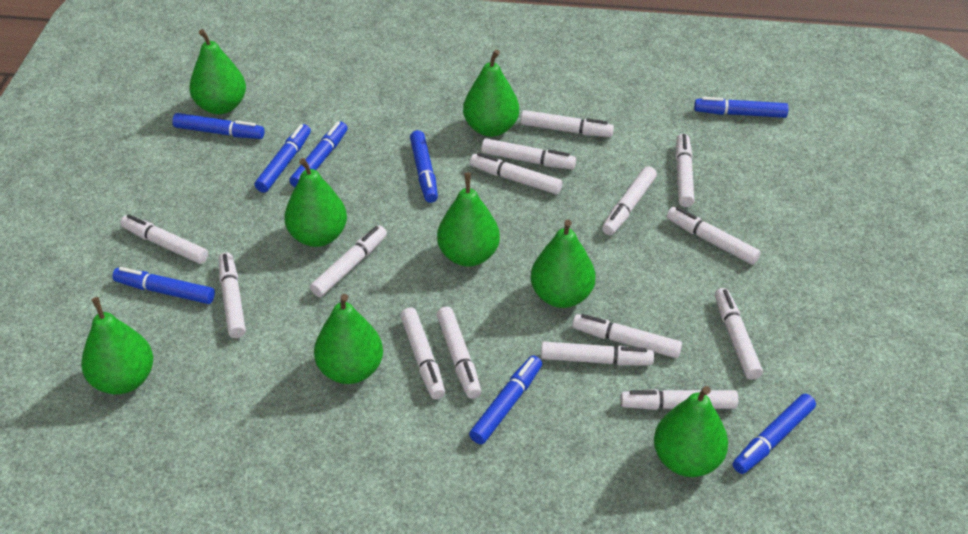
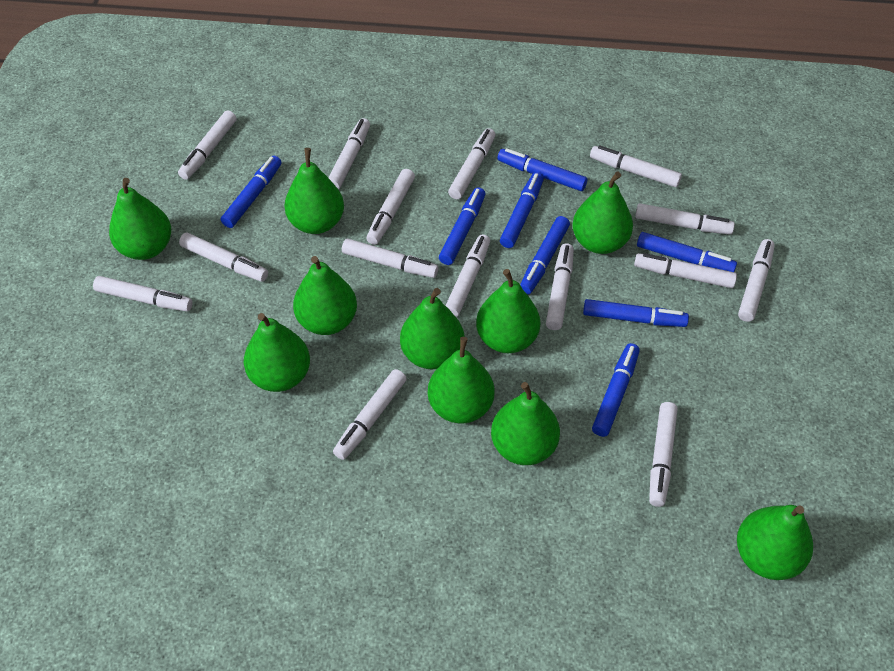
green pear: 8 -> 10

